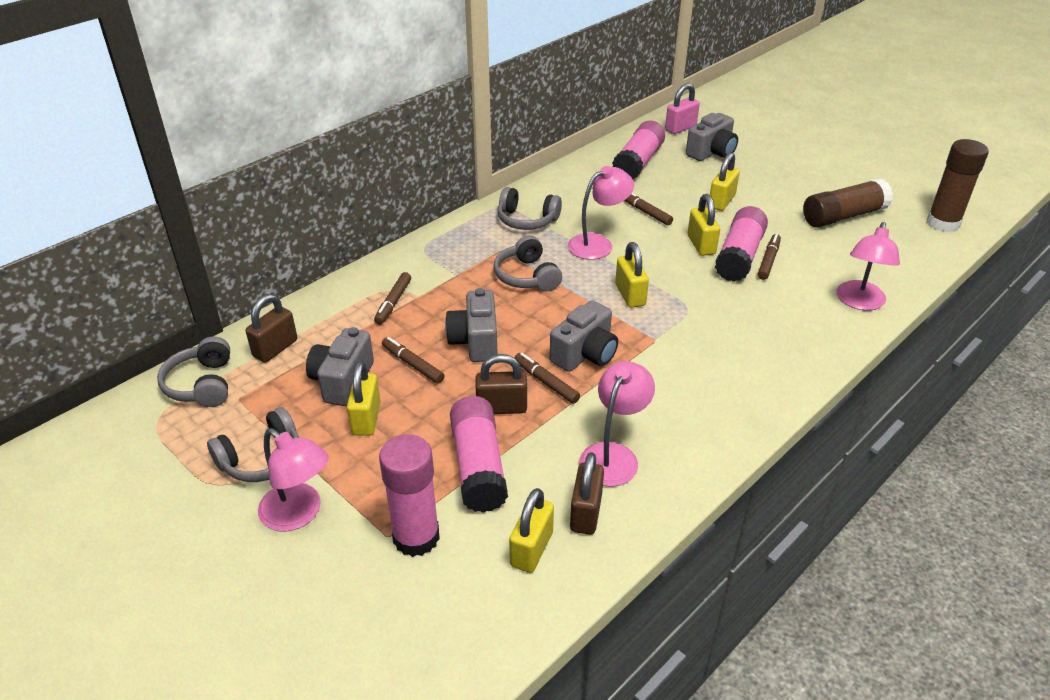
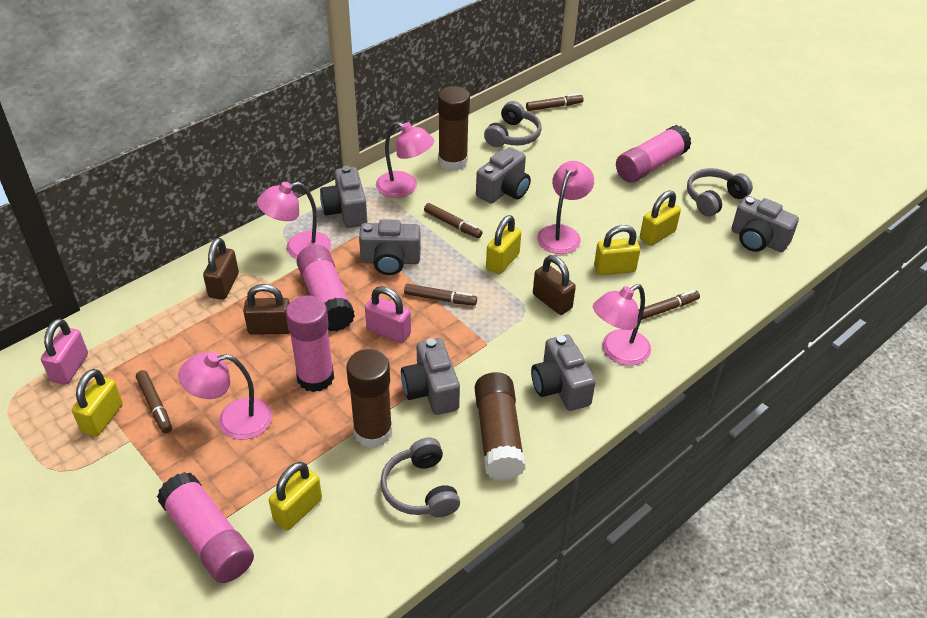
brown glue stick: 2 -> 3
grey camera: 4 -> 6
grey headphones: 4 -> 3
pink lamp: 4 -> 5
pink padlock: 1 -> 2

